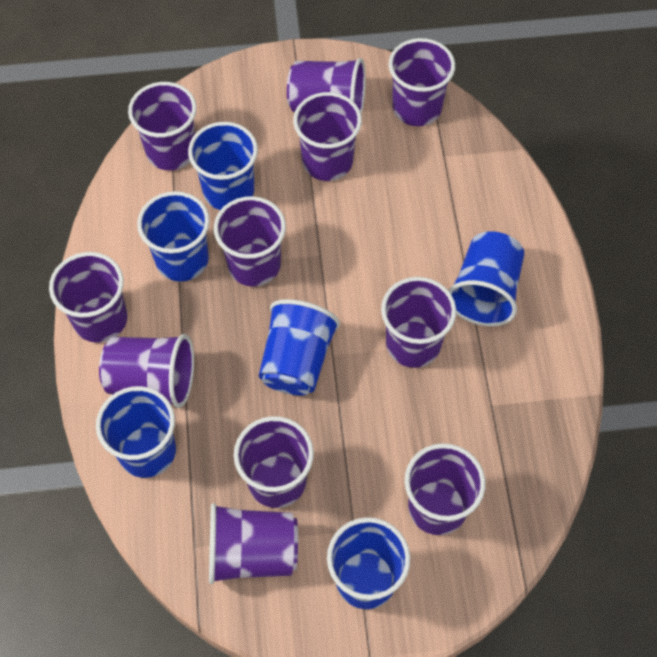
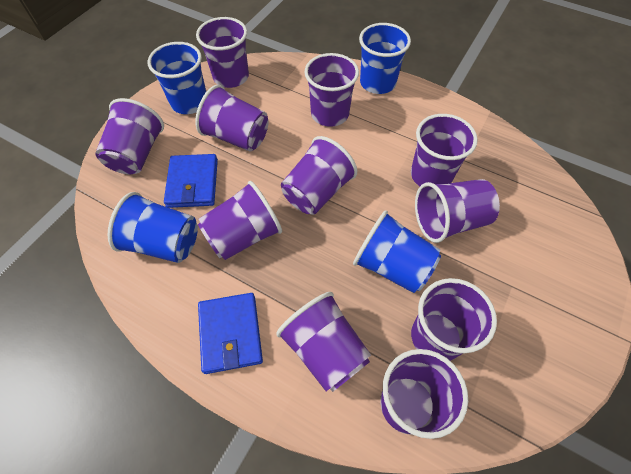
blue cup: 6 -> 4
blue wallet: 0 -> 2

